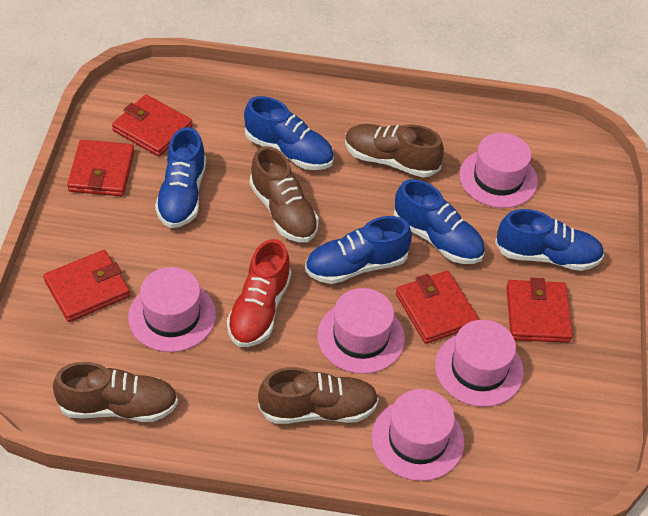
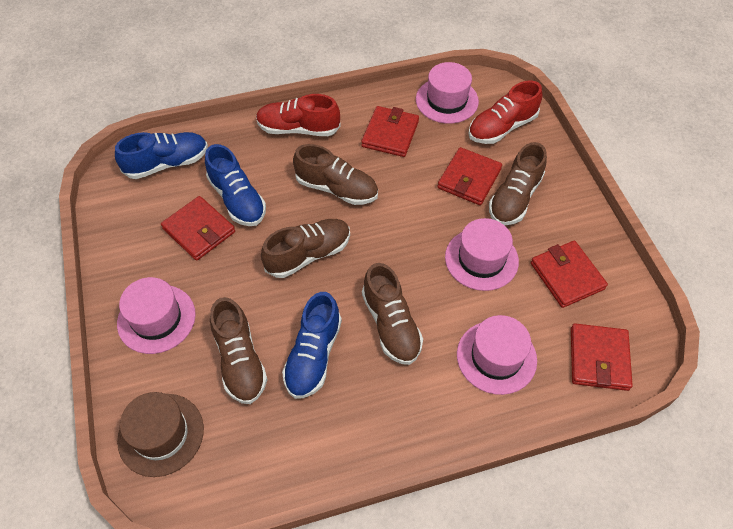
blue shoe: 5 -> 3
brown hat: 0 -> 1
brown shoe: 4 -> 5
pink hat: 5 -> 4
red shoe: 1 -> 2

